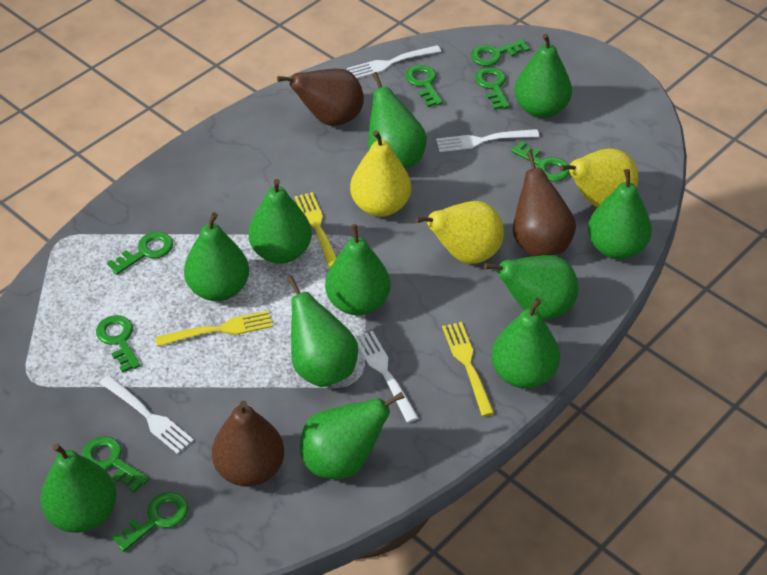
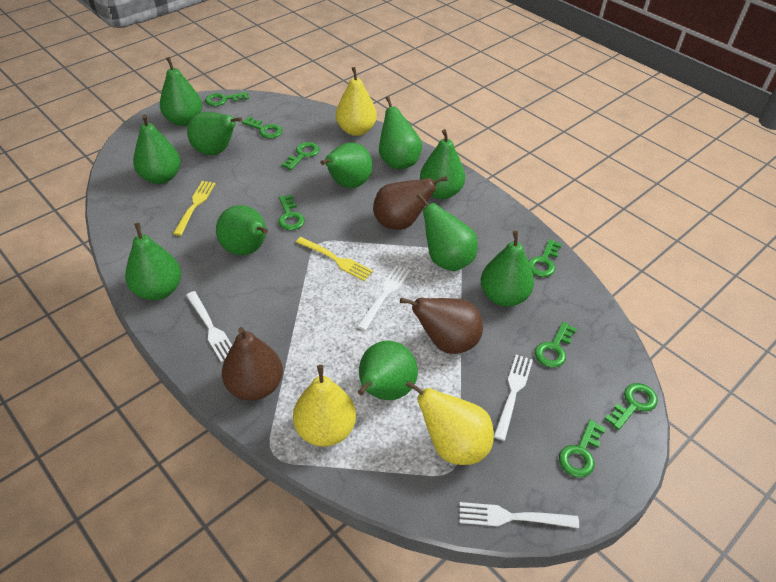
yellow fork: 3 -> 2

